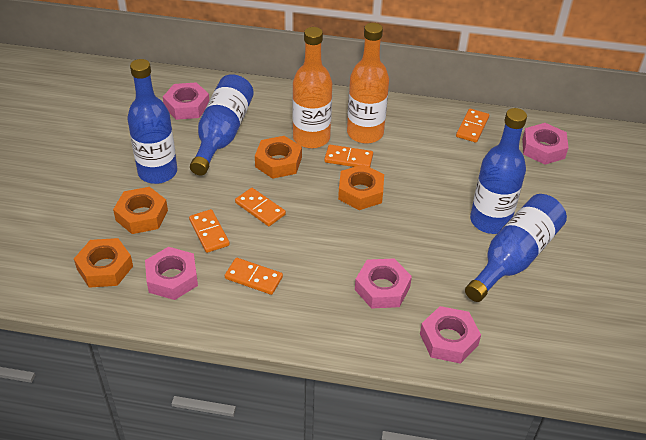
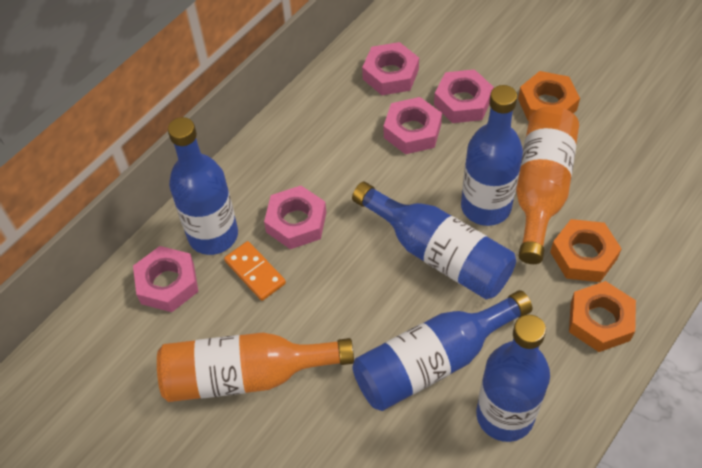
blue bottle: 4 -> 5
orange domino: 5 -> 1
orange nut: 4 -> 3

